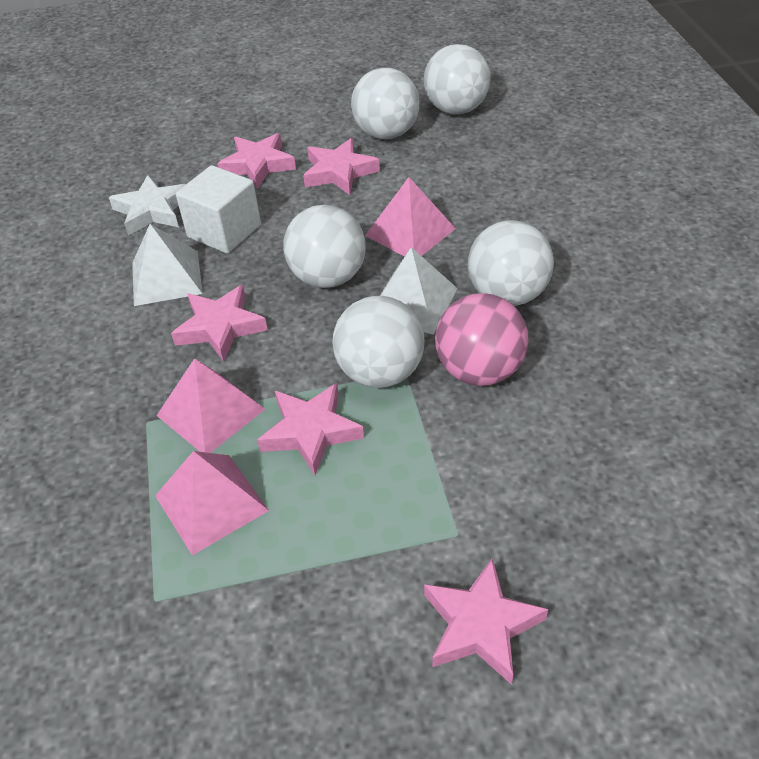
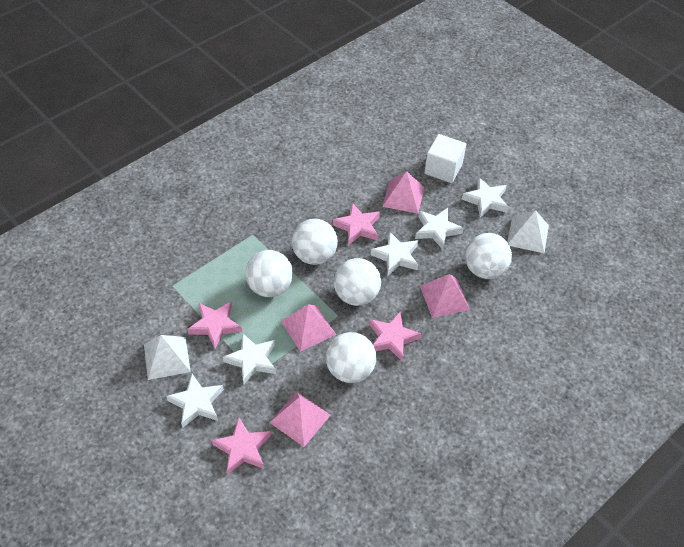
pink ball: 1 -> 0
pink pyramid: 3 -> 4
pink star: 5 -> 4
white star: 1 -> 5

